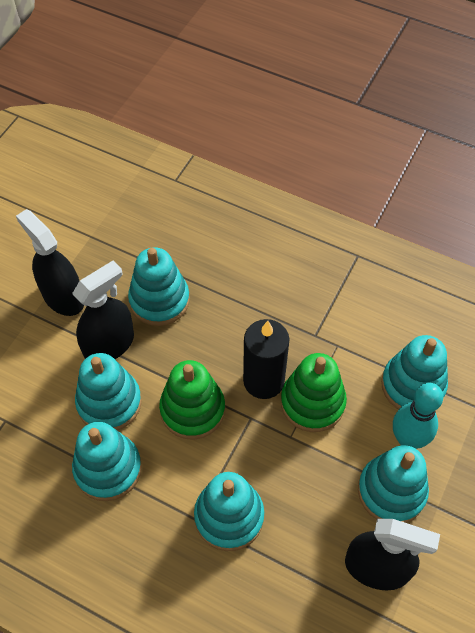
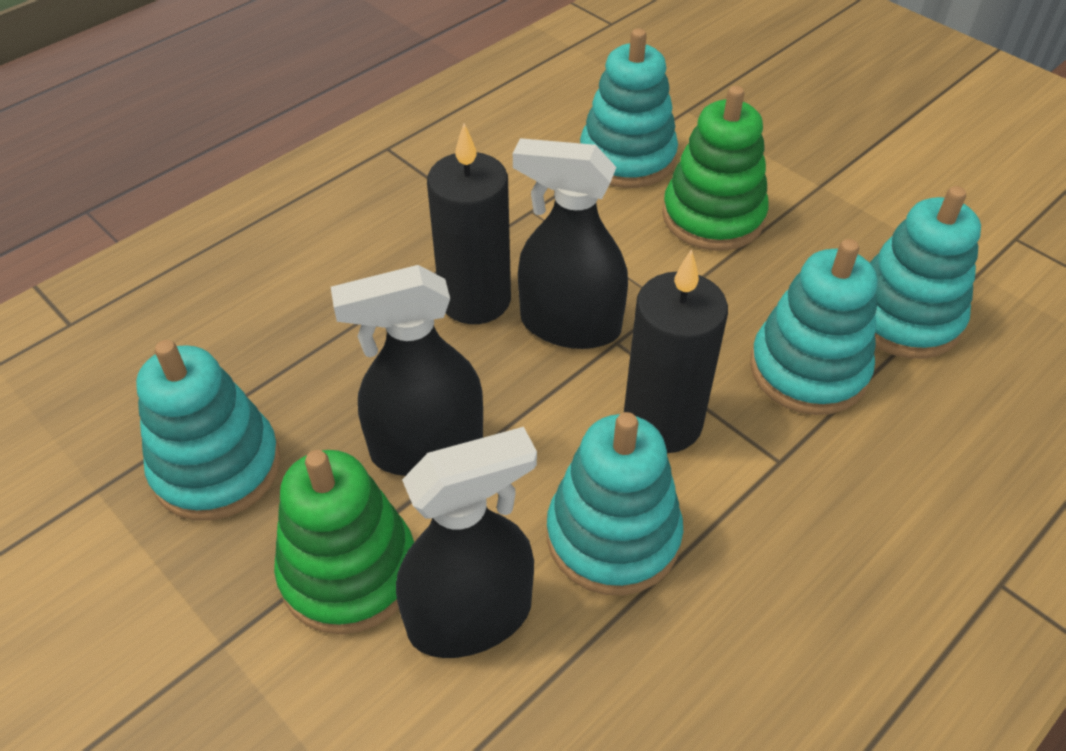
black candle: 1 -> 2
turquoise bowling pin: 1 -> 0
turquoise stacking toy: 6 -> 5

